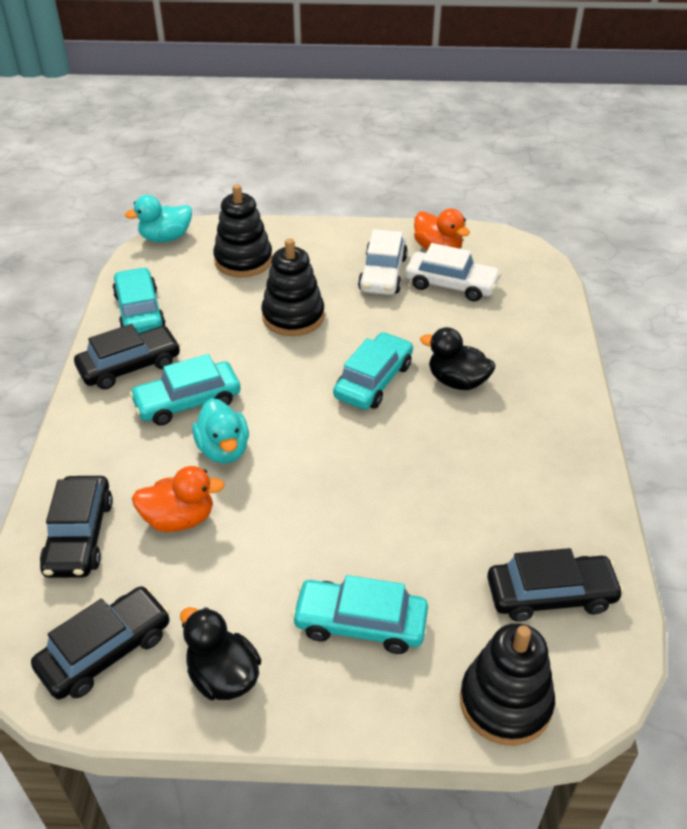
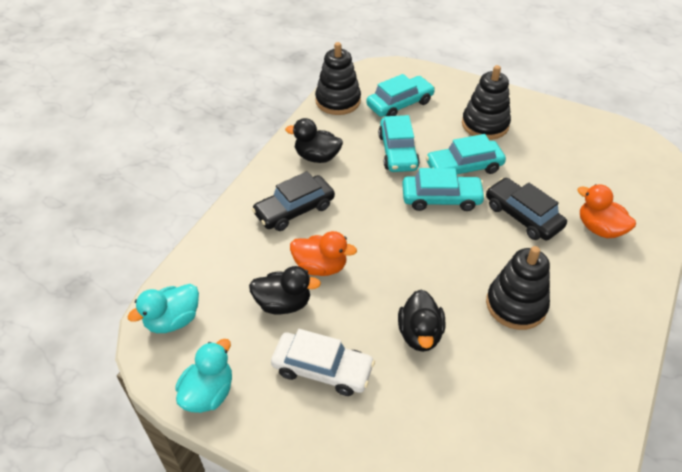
black car: 4 -> 2
black duck: 2 -> 3
white car: 2 -> 1

